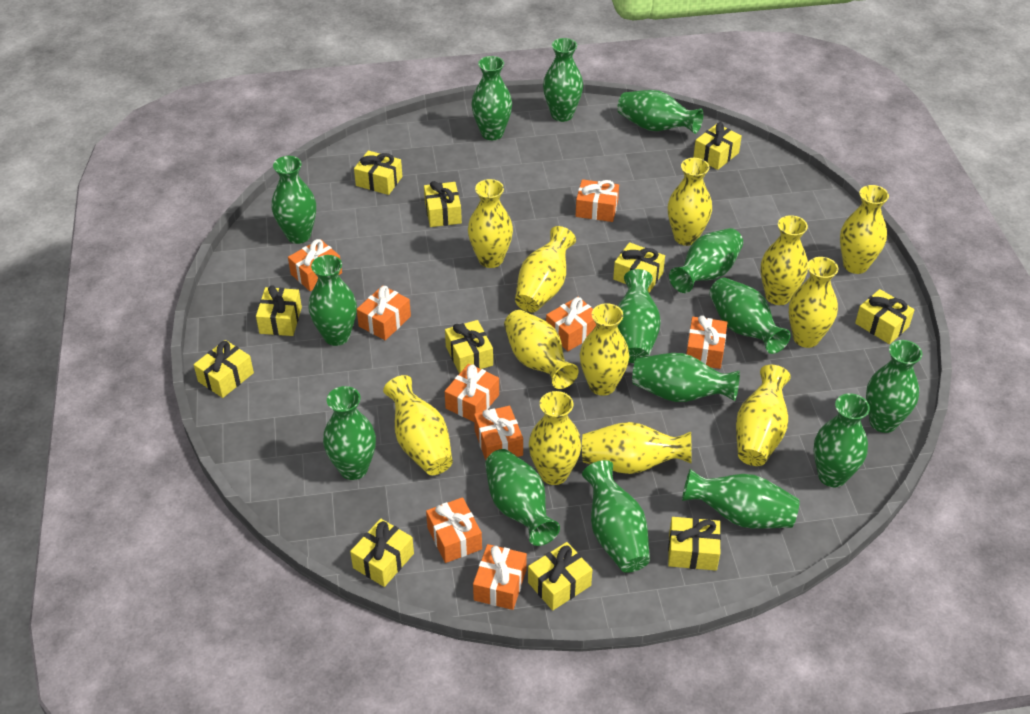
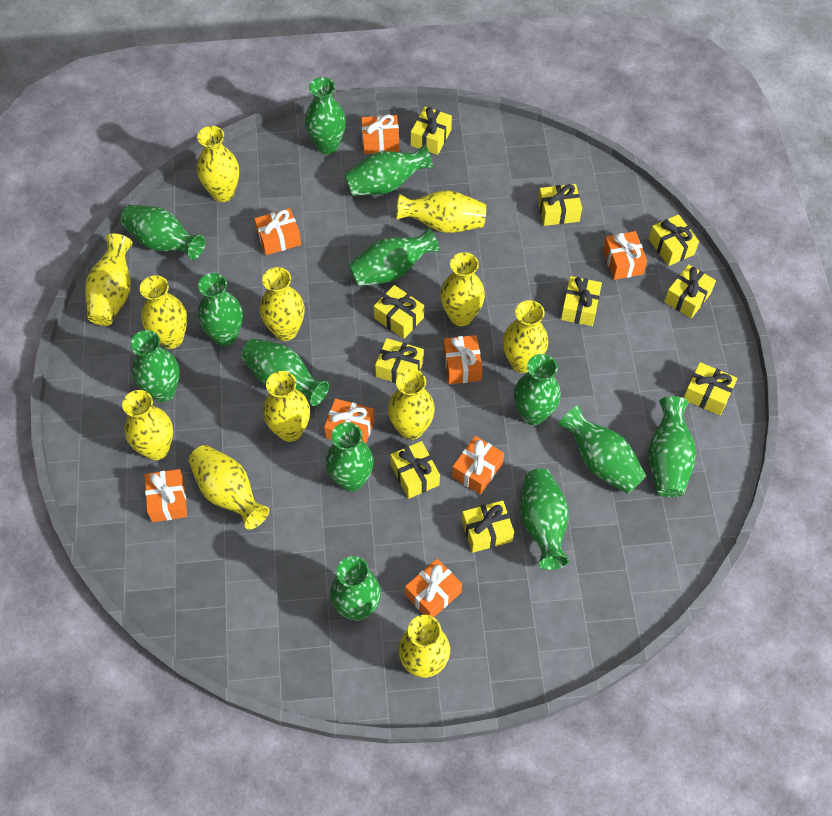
green vase: 15 -> 13
orange gift: 9 -> 8
yellow gift: 11 -> 10

